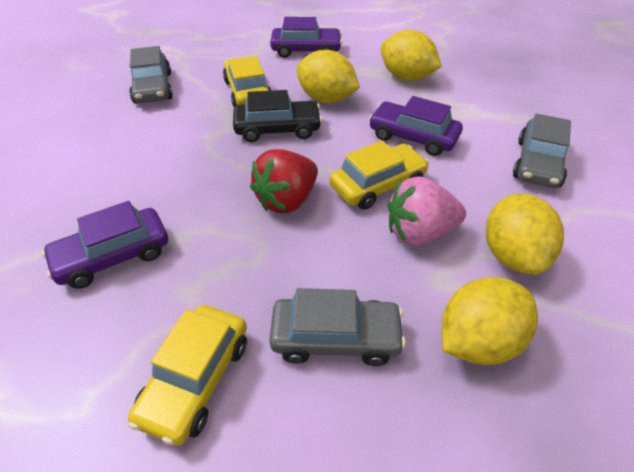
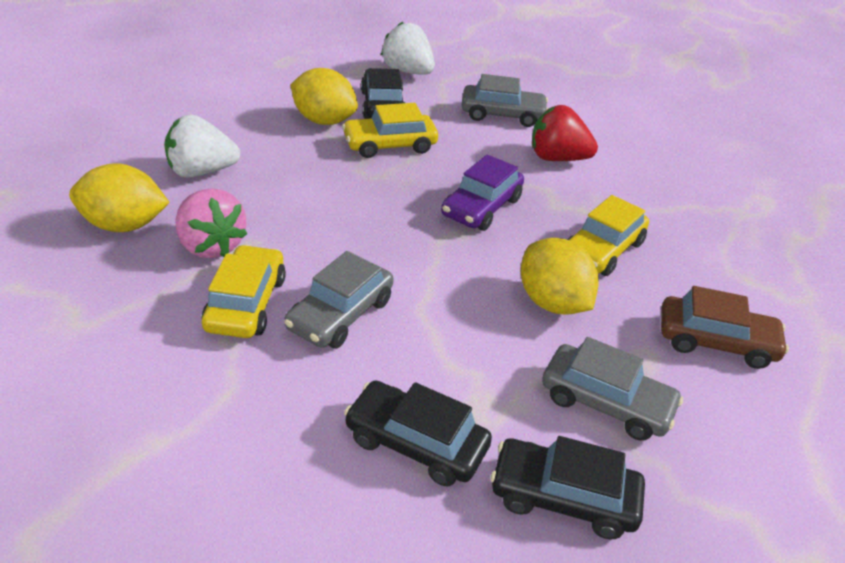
black car: 1 -> 3
brown car: 0 -> 1
purple car: 3 -> 1
white strawberry: 0 -> 2
yellow lemon: 4 -> 3

